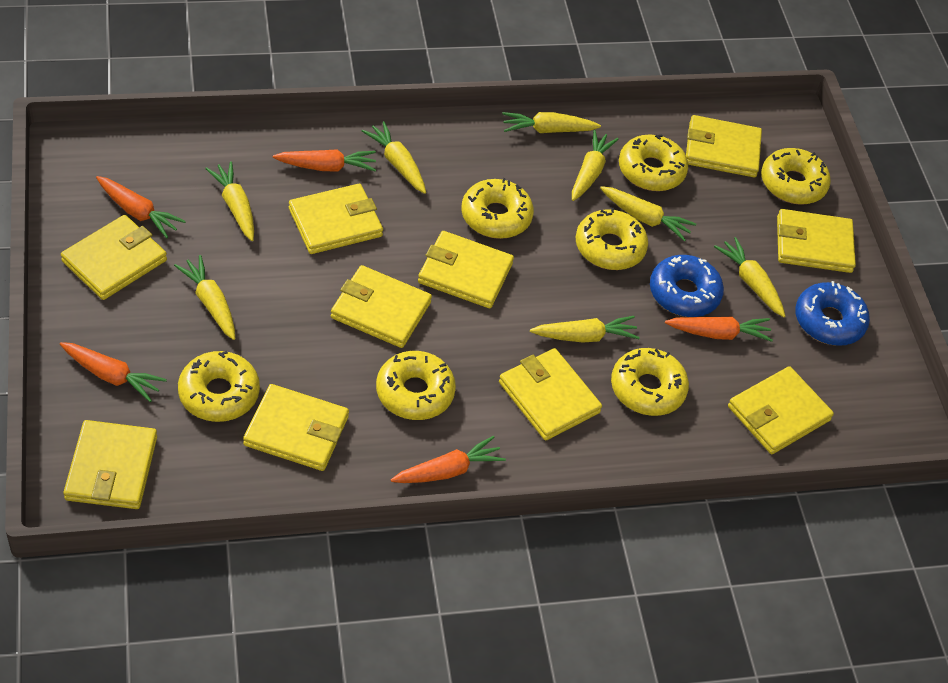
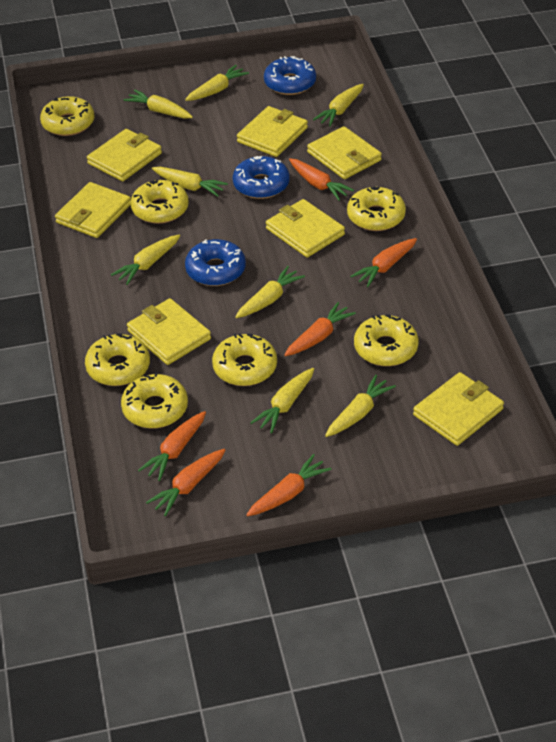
blue donut: 2 -> 3
orange carrot: 5 -> 6
yellow wallet: 10 -> 7

